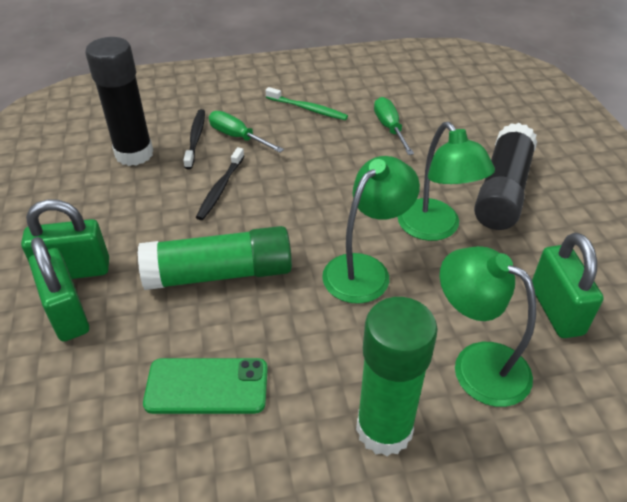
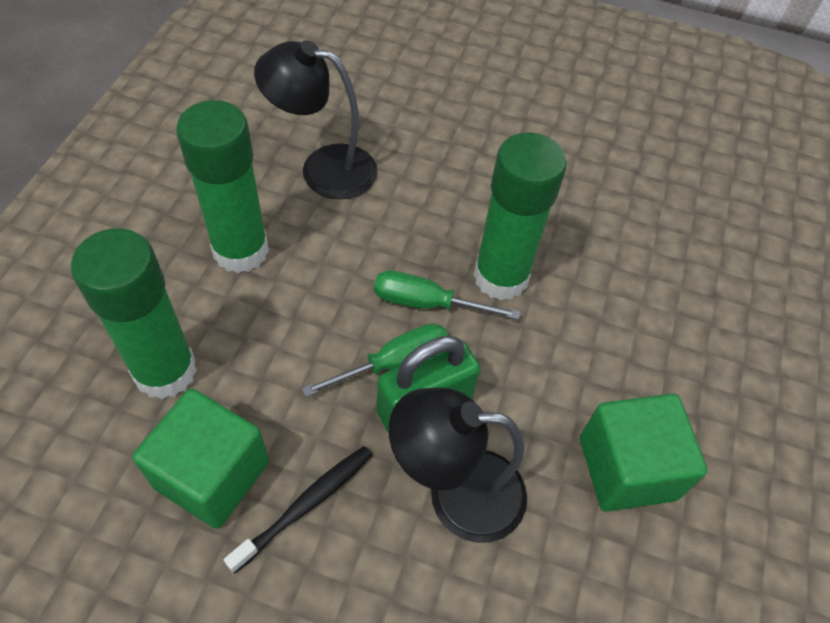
black glue stick: 2 -> 0
black lamp: 0 -> 2
black toothbrush: 2 -> 1
green cube: 0 -> 2
green glue stick: 2 -> 3
green lamp: 3 -> 0
green padlock: 3 -> 1
green phone: 1 -> 0
green toothbrush: 1 -> 0

